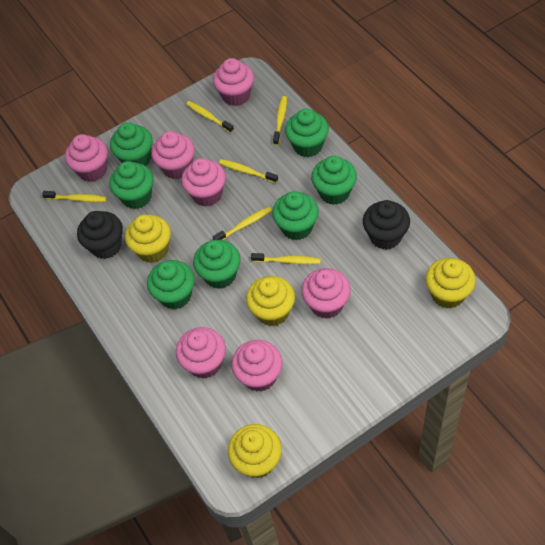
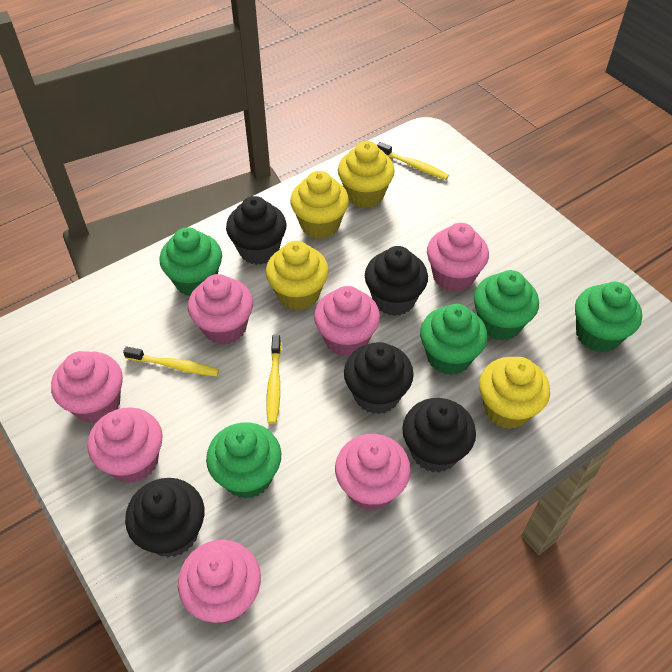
black cupcake: 2 -> 5
green cupcake: 7 -> 5
yellow toothbrush: 6 -> 3

